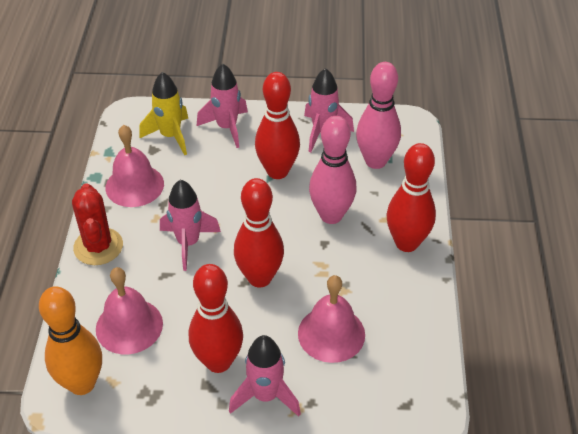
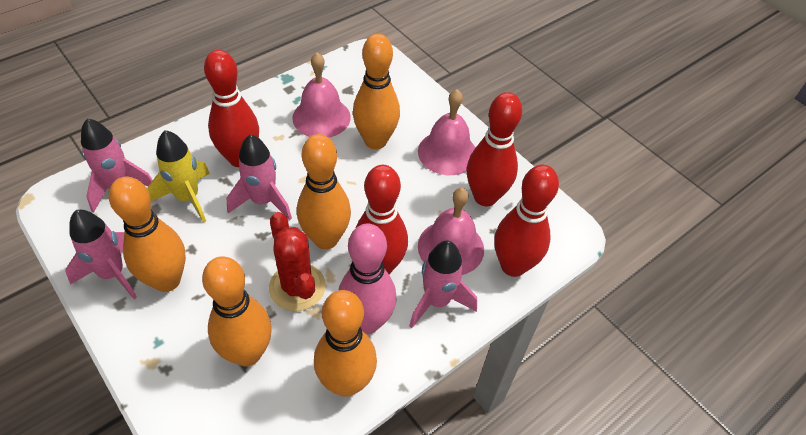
orange bowling pin: 1 -> 5
pink bowling pin: 2 -> 1

